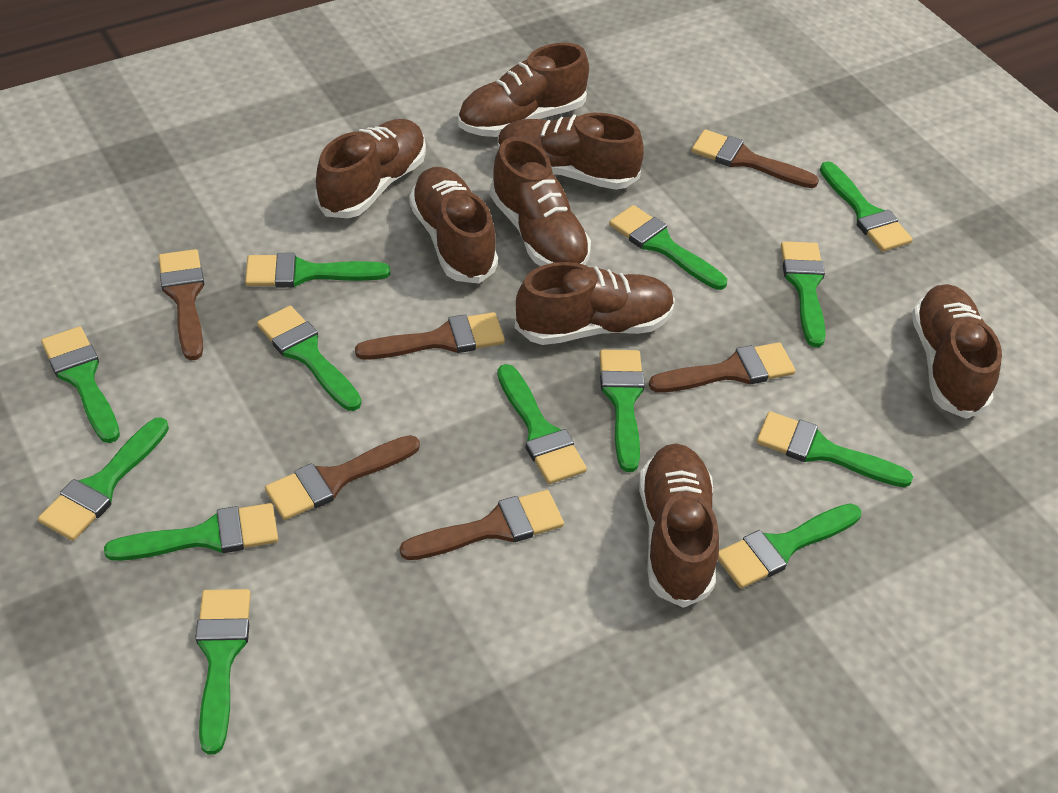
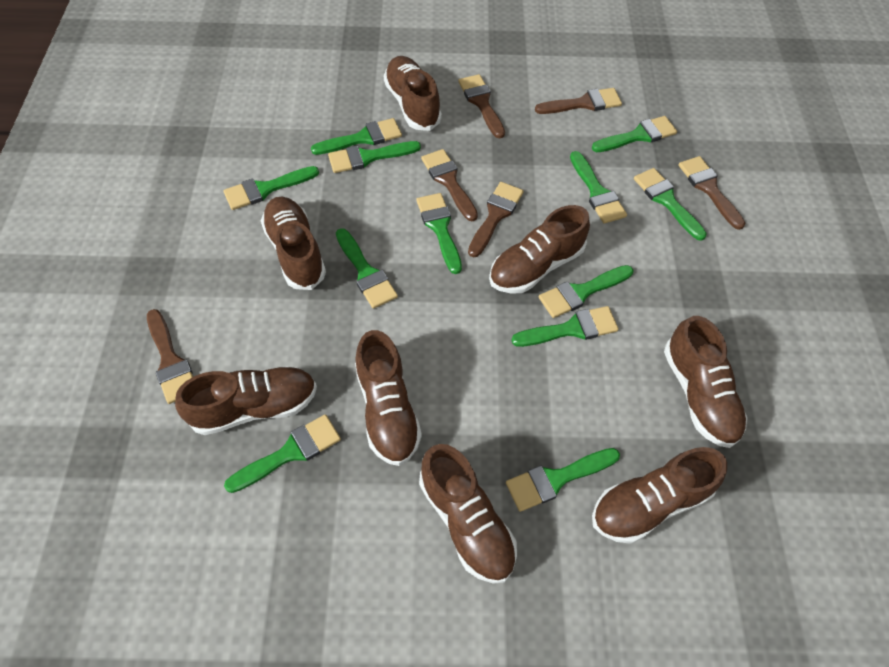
green brush: 13 -> 12

